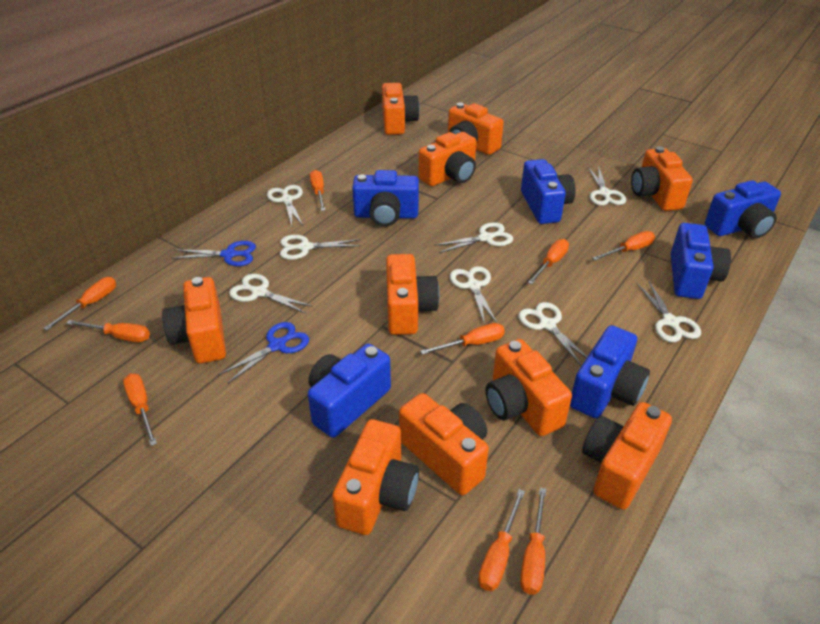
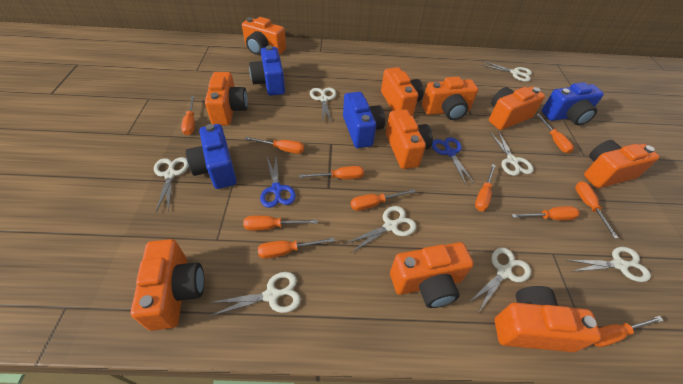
blue camera: 6 -> 4
orange screwdriver: 9 -> 11

